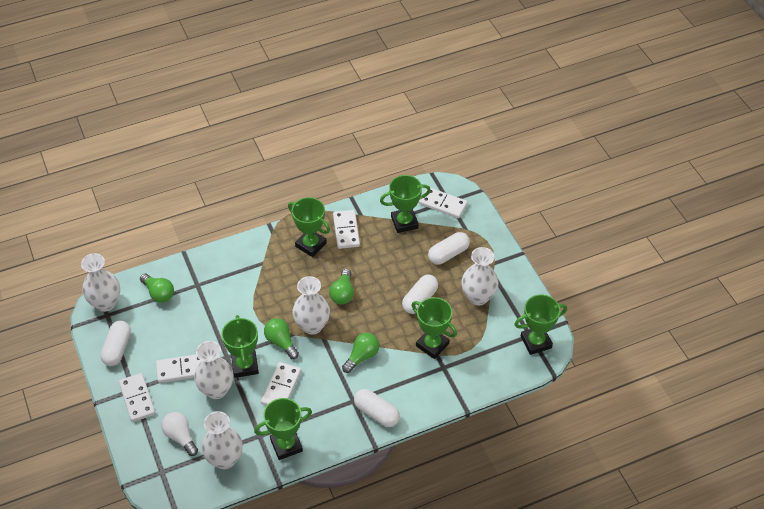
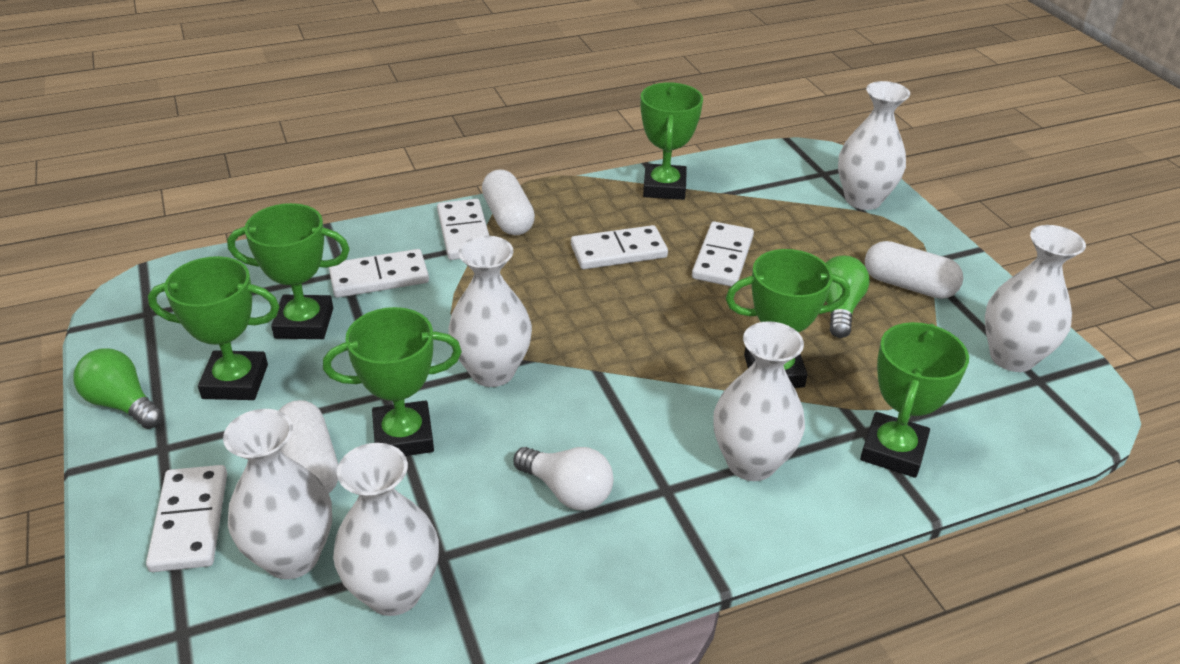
green light bulb: 4 -> 2
white capsule: 4 -> 3
white vase: 5 -> 6

